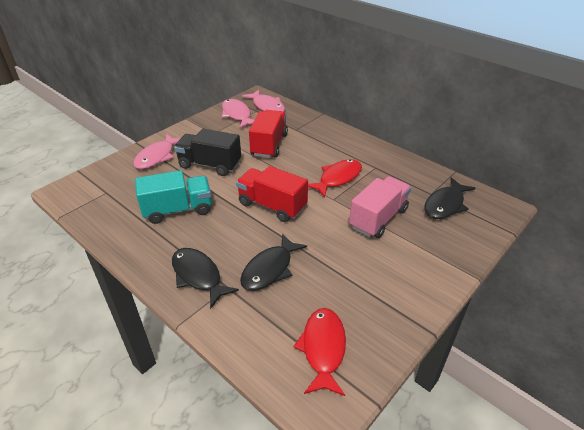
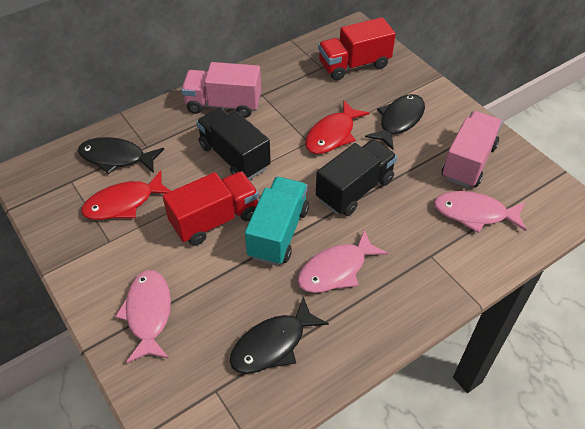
black truck: 1 -> 2
pink truck: 1 -> 2

